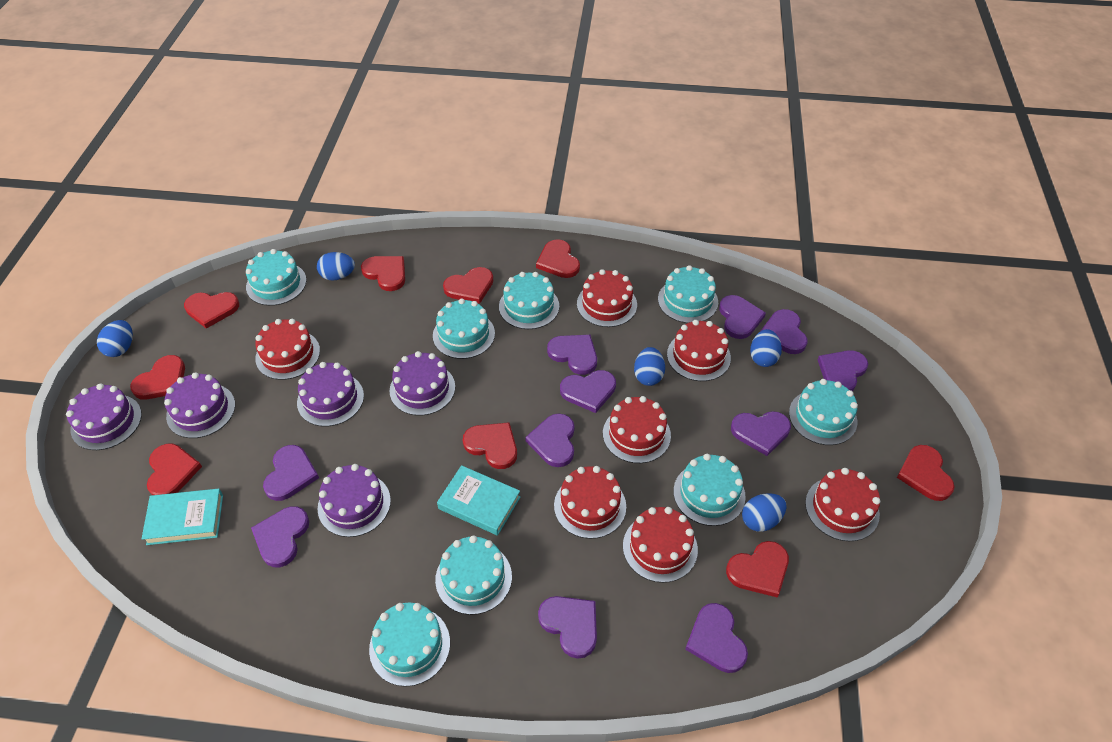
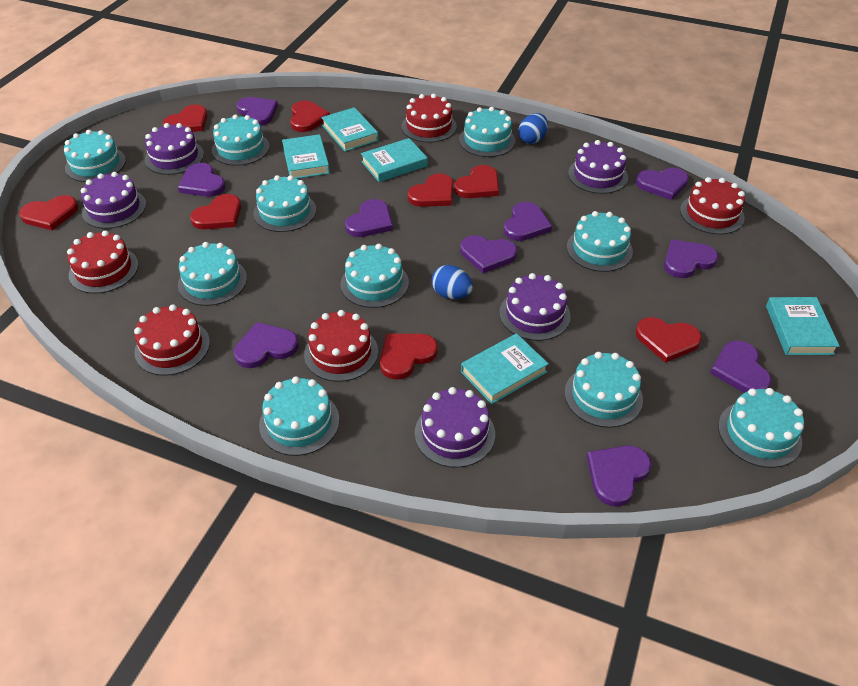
blue egg: 5 -> 2
purple heart: 11 -> 10
red cake: 7 -> 5
red heart: 9 -> 8
turquoise book: 2 -> 5
turquoise cake: 8 -> 10

